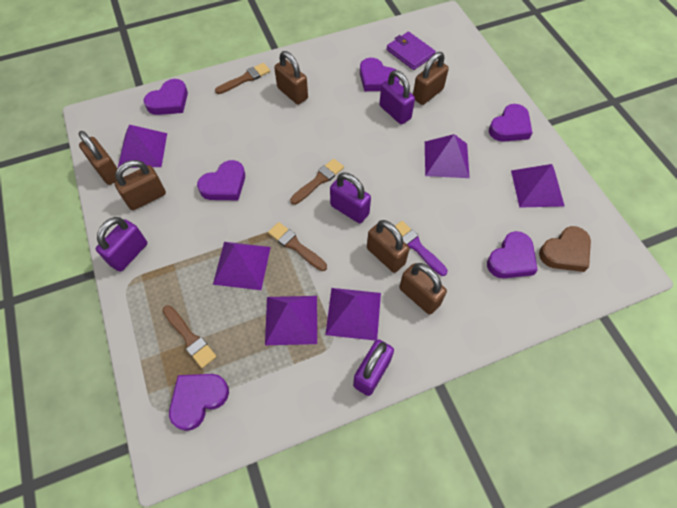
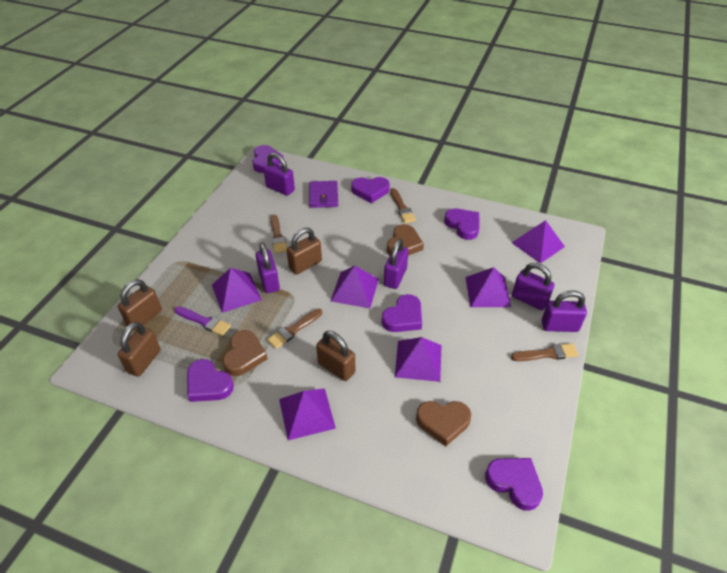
brown heart: 1 -> 3
brown padlock: 6 -> 4
purple padlock: 4 -> 5

